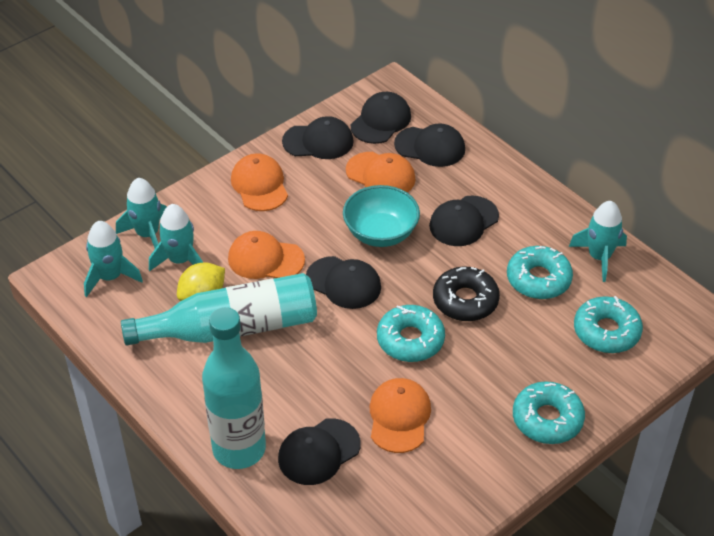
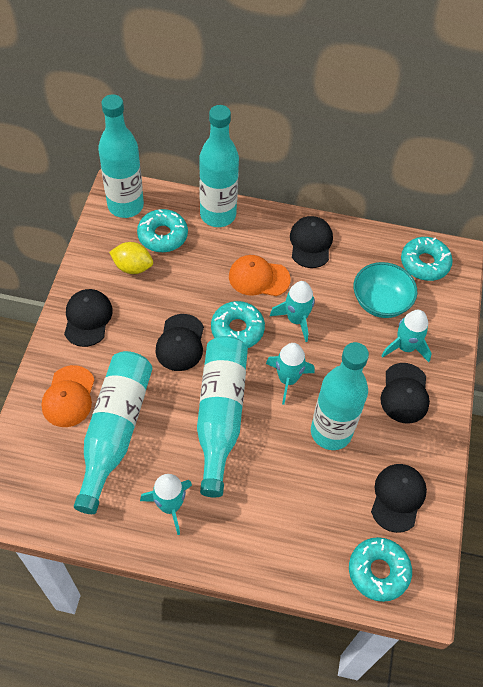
black cap: 6 -> 5
black donut: 1 -> 0
orange cap: 4 -> 2
turquoise bottle: 2 -> 5

